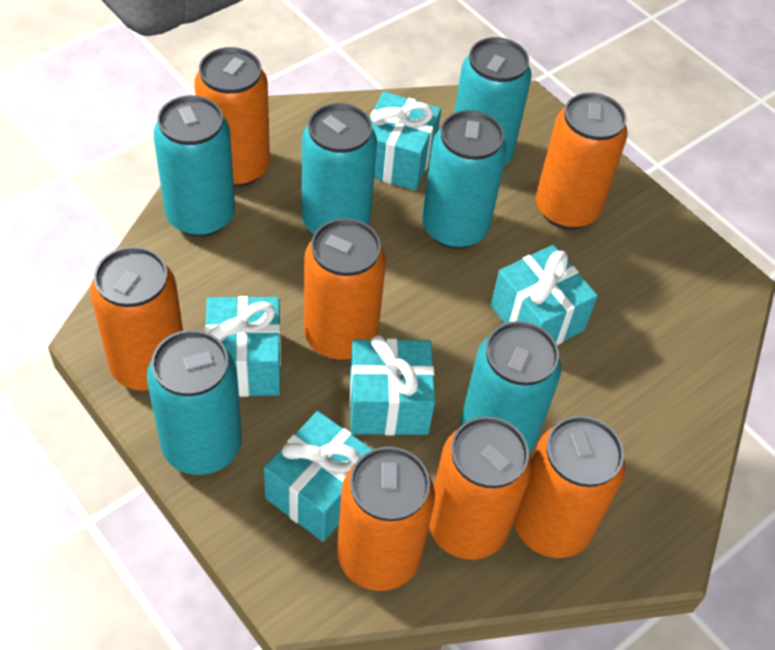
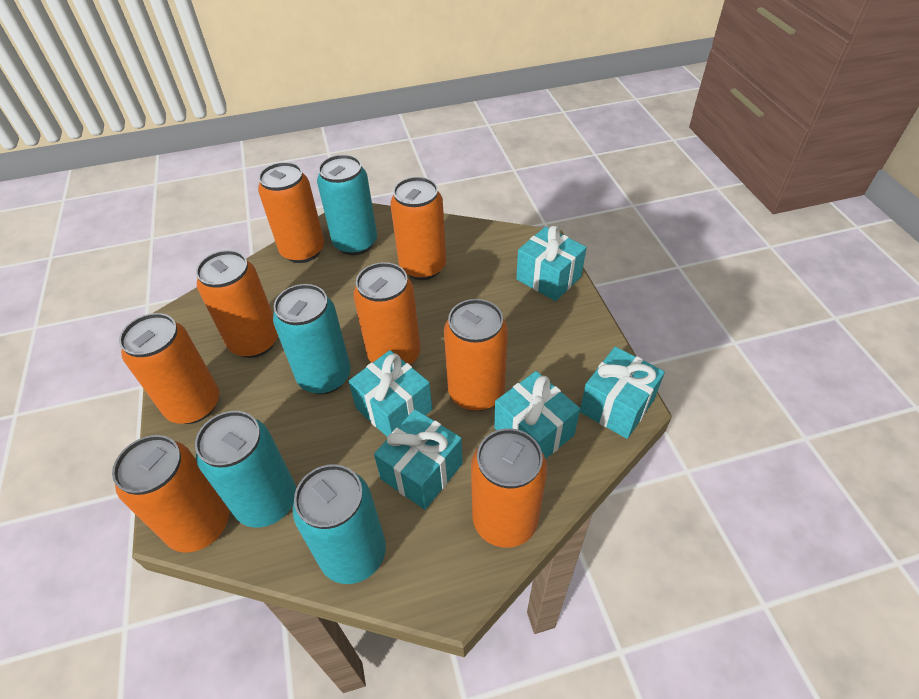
orange can: 7 -> 8
turquoise can: 6 -> 4

